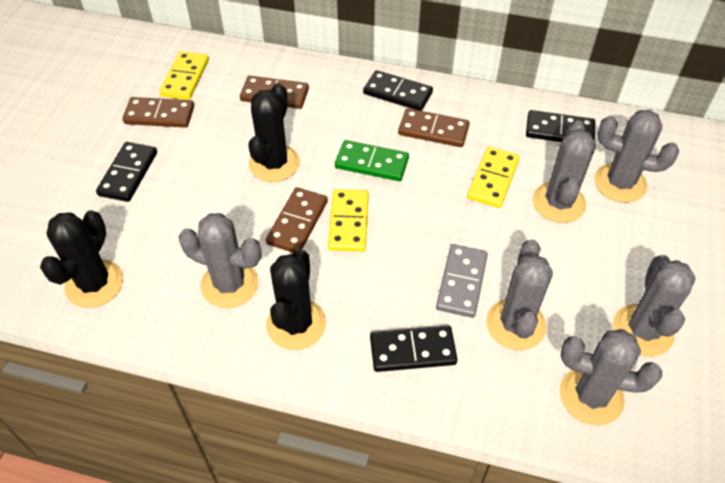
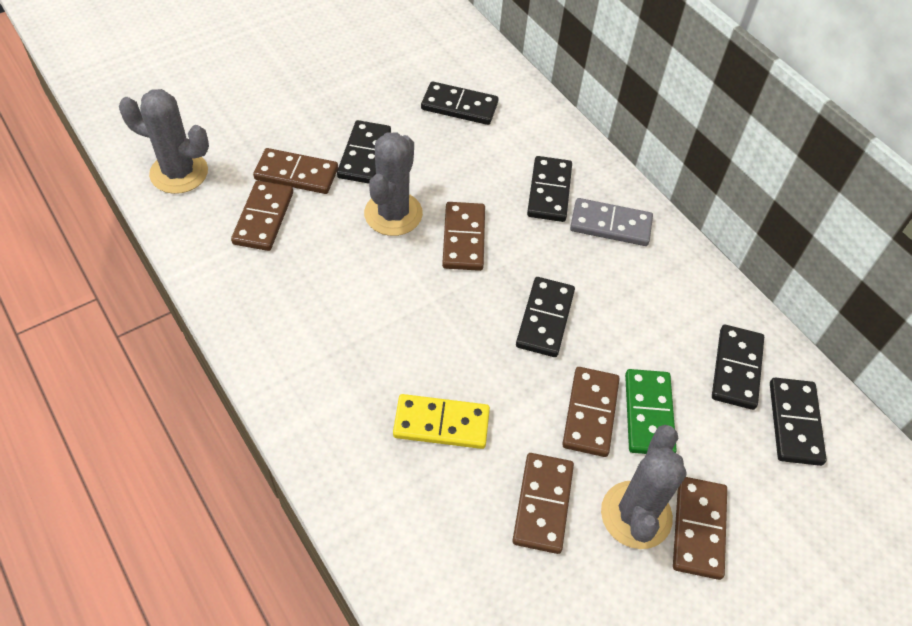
black cactus: 3 -> 0
black domino: 4 -> 6
brown domino: 4 -> 6
grey cactus: 6 -> 3
yellow domino: 3 -> 1

